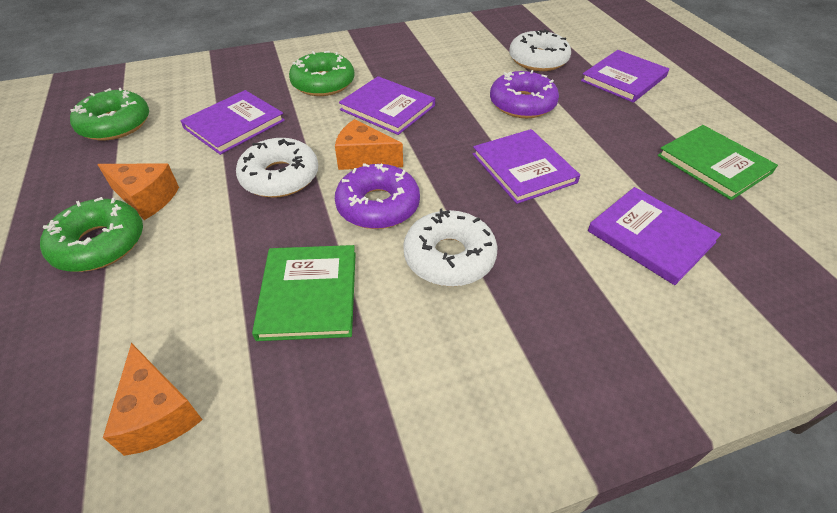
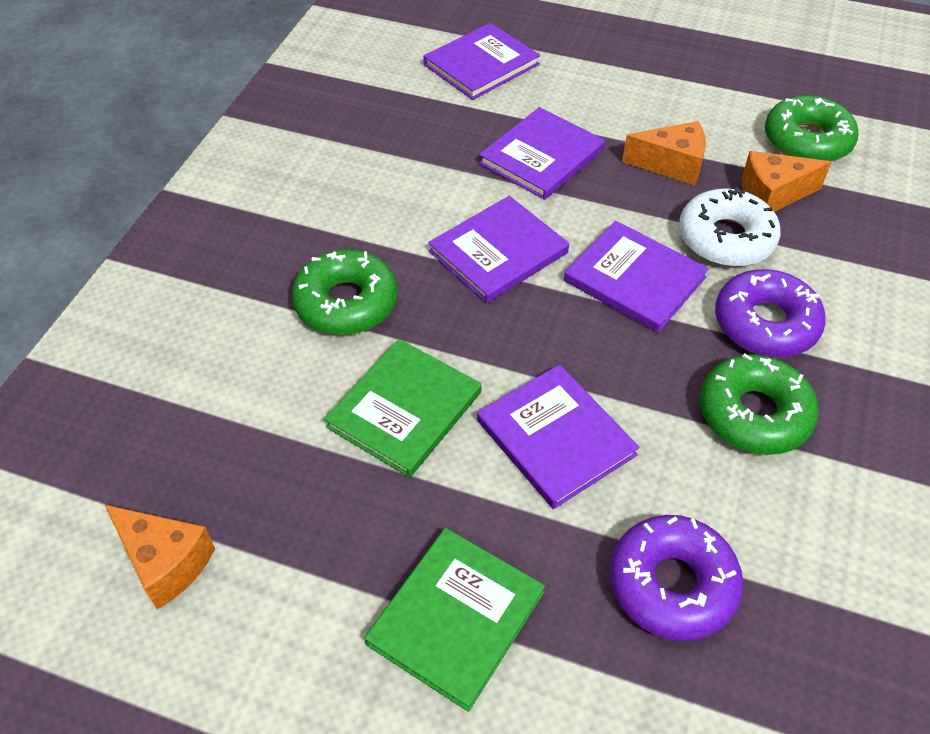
white donut: 3 -> 1

